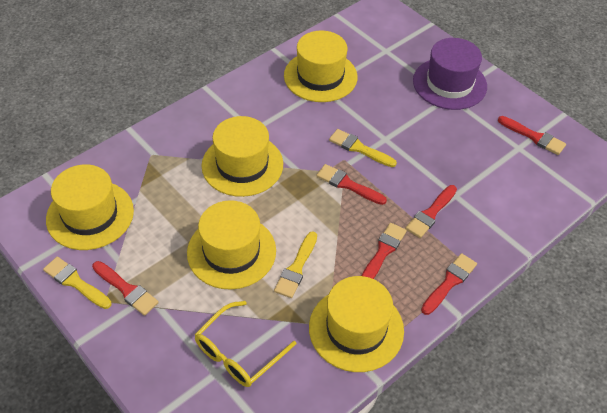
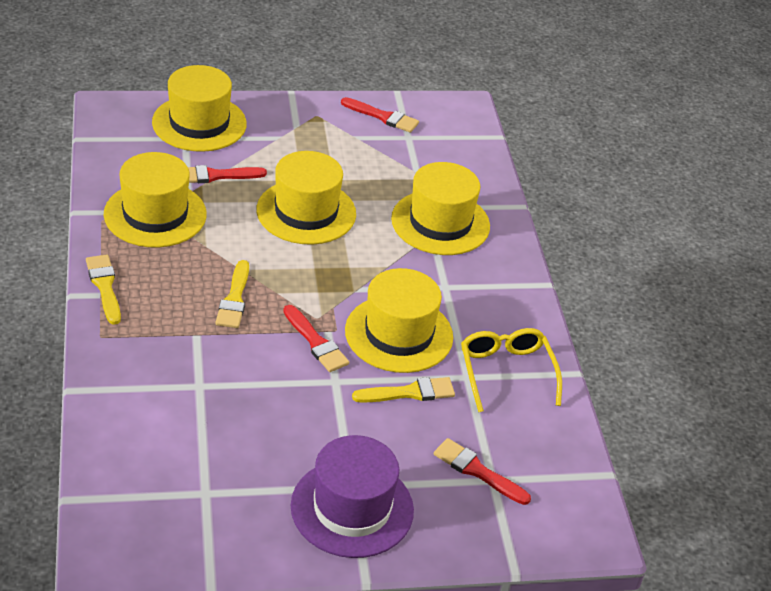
red brush: 6 -> 4

